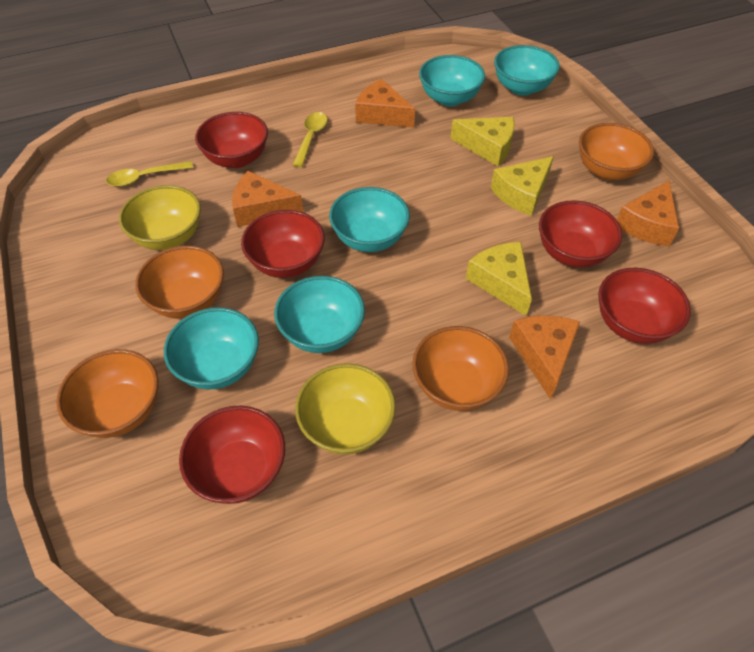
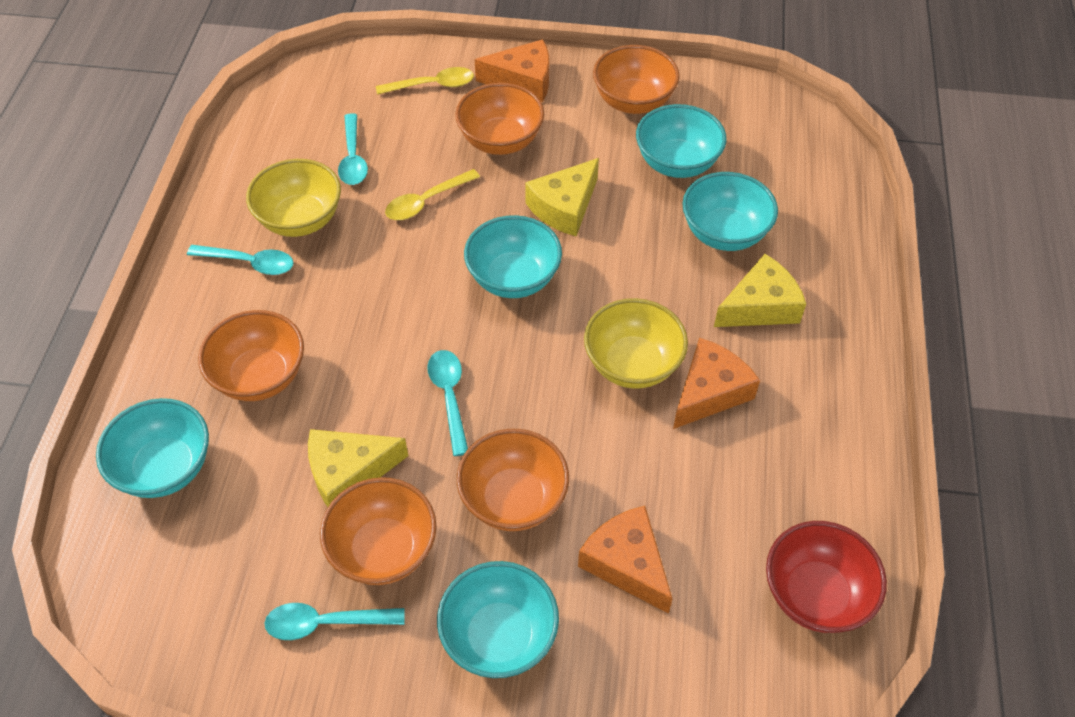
orange bowl: 4 -> 5
orange cheese: 4 -> 3
red bowl: 5 -> 1
turquoise spoon: 0 -> 4

